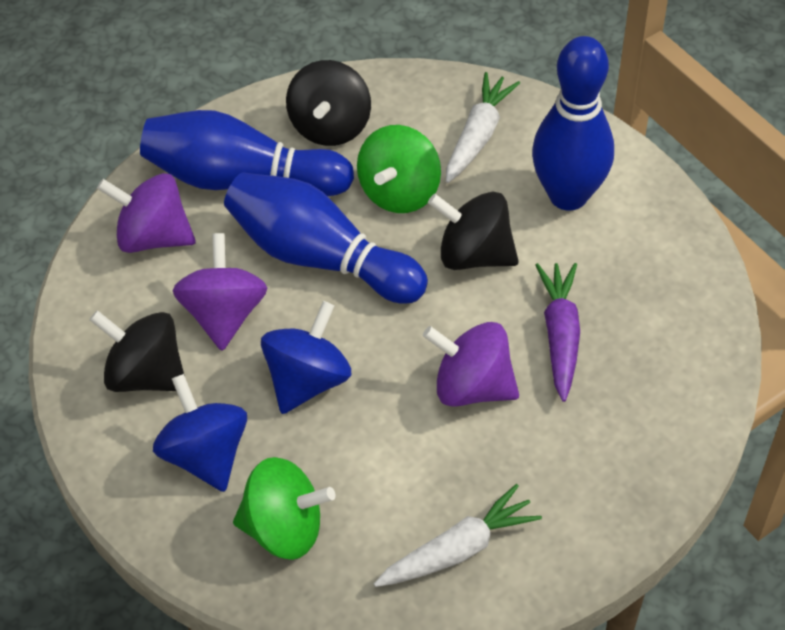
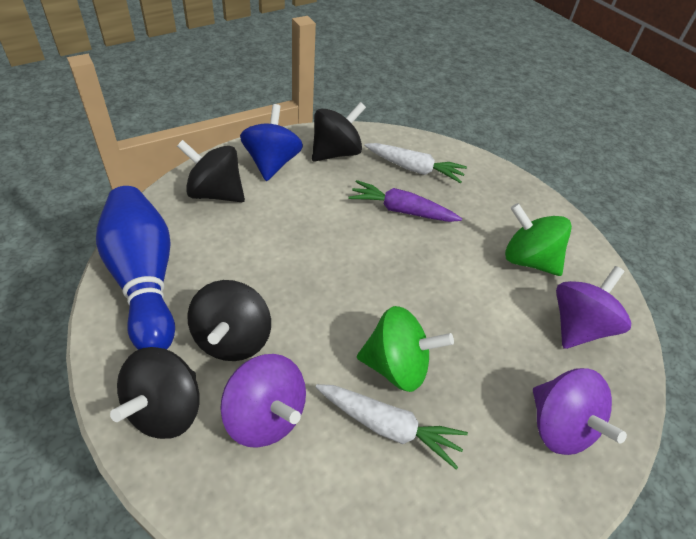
black spinning top: 3 -> 4
blue bowling pin: 3 -> 1
blue spinning top: 2 -> 1

